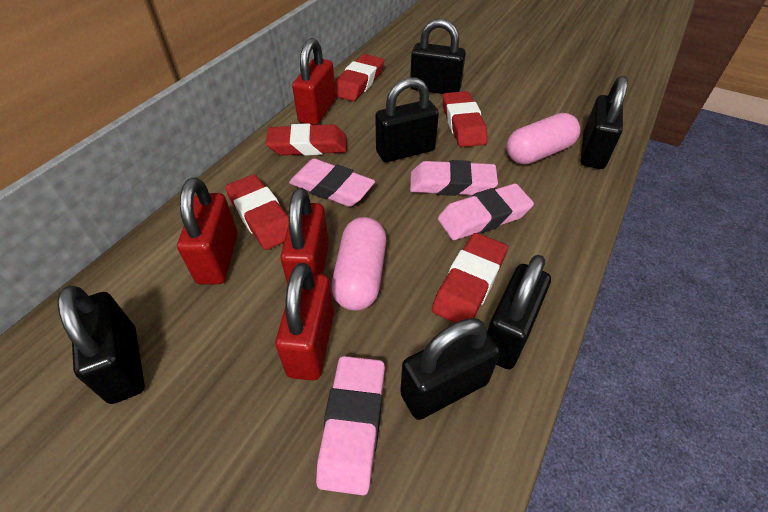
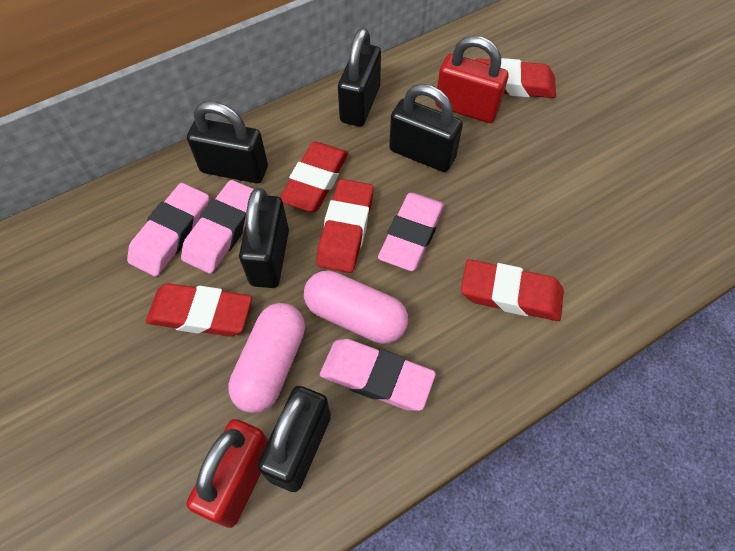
black padlock: 6 -> 5
red padlock: 4 -> 2

